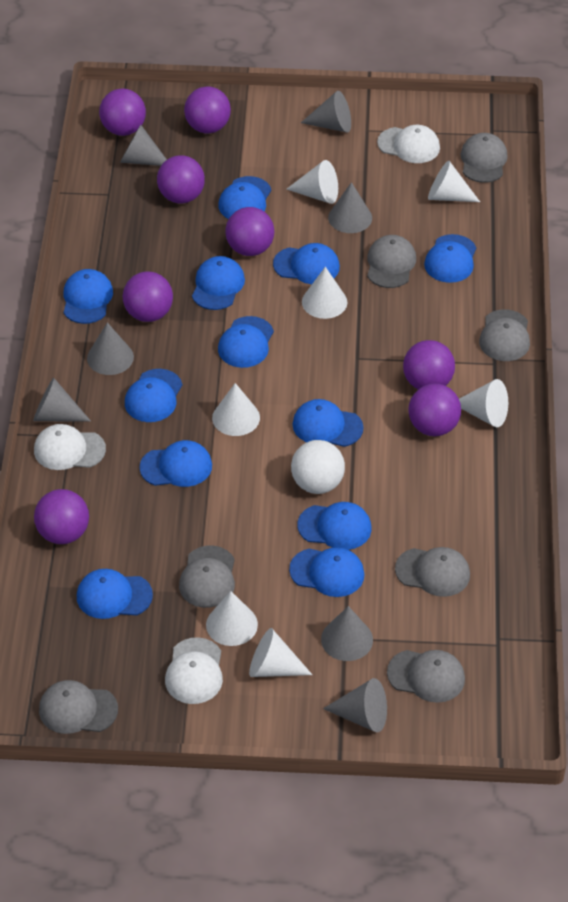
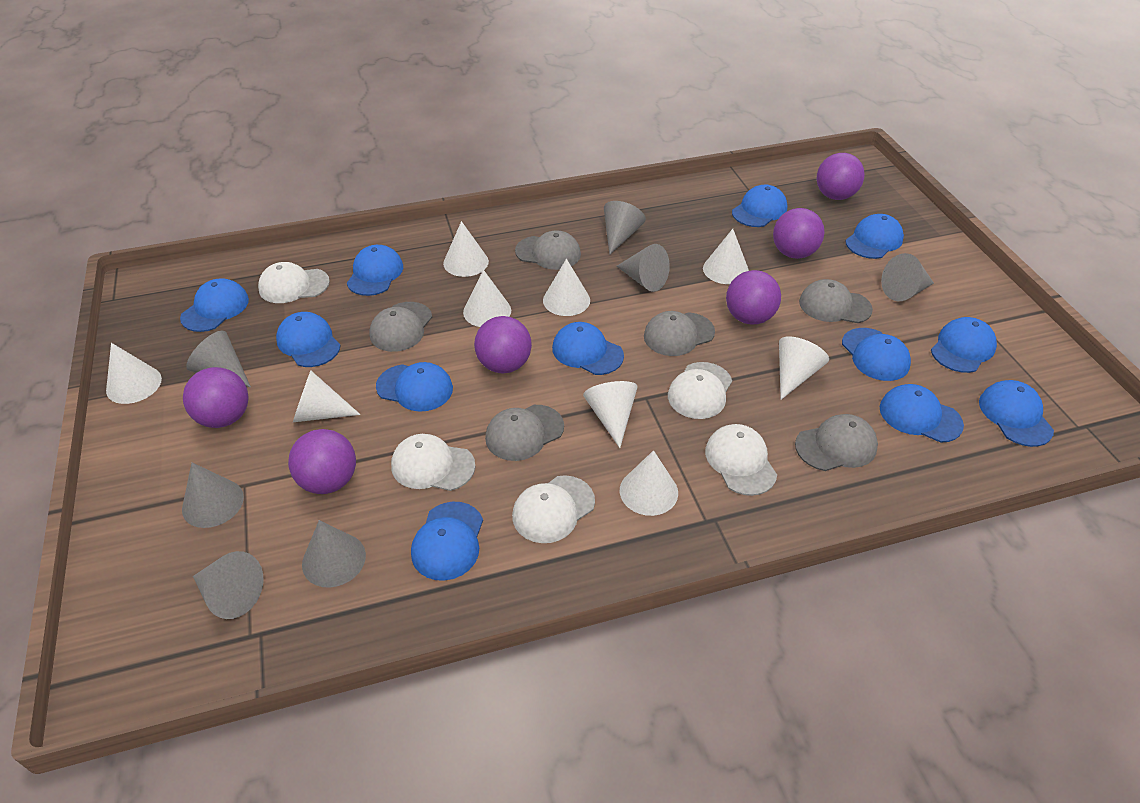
grey cap: 7 -> 6
purple ball: 8 -> 6
white ball: 1 -> 0
white cap: 3 -> 5
white cone: 7 -> 9

